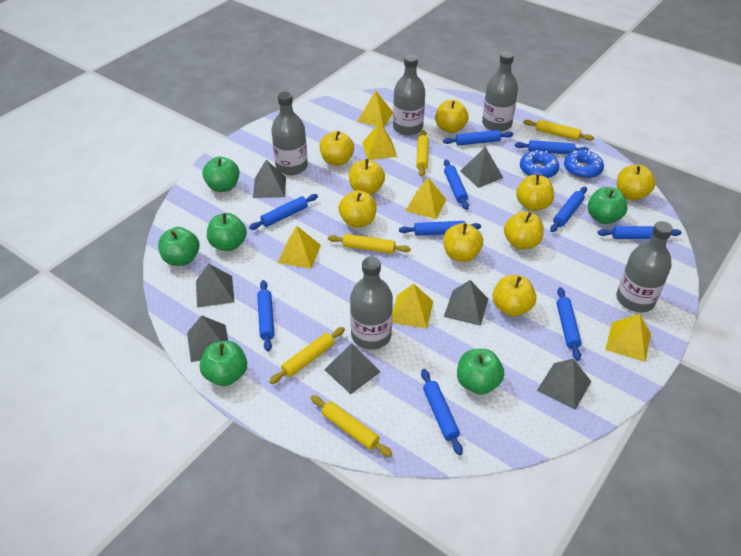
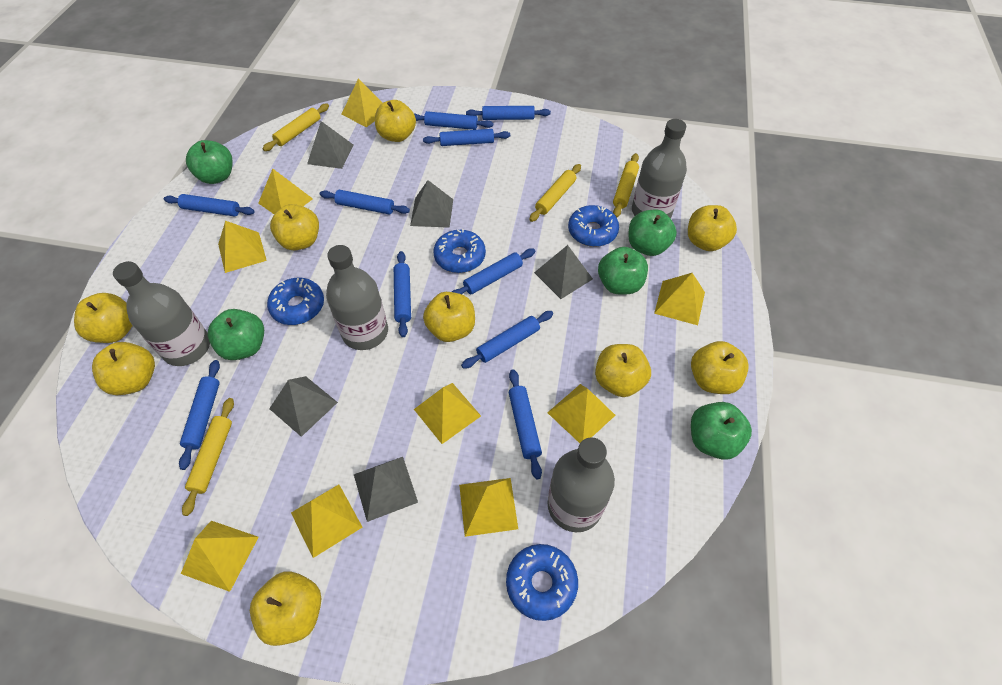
blue donut: 2 -> 4
green apple: 6 -> 5
grey bottle: 5 -> 4
grey pyramid: 7 -> 5
yellow pyramid: 6 -> 9
yellow rolling pin: 5 -> 4

